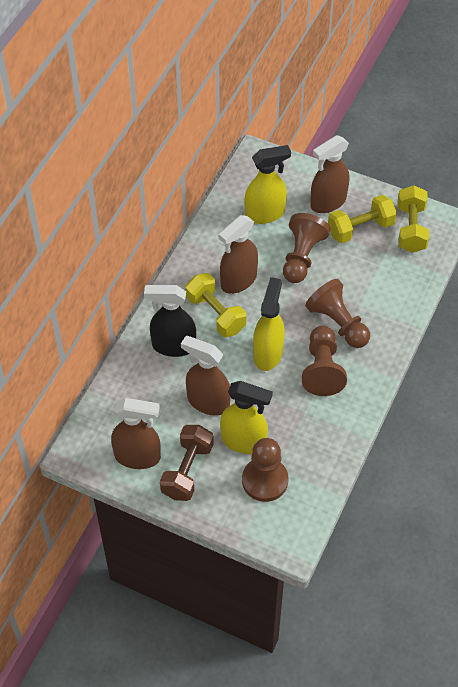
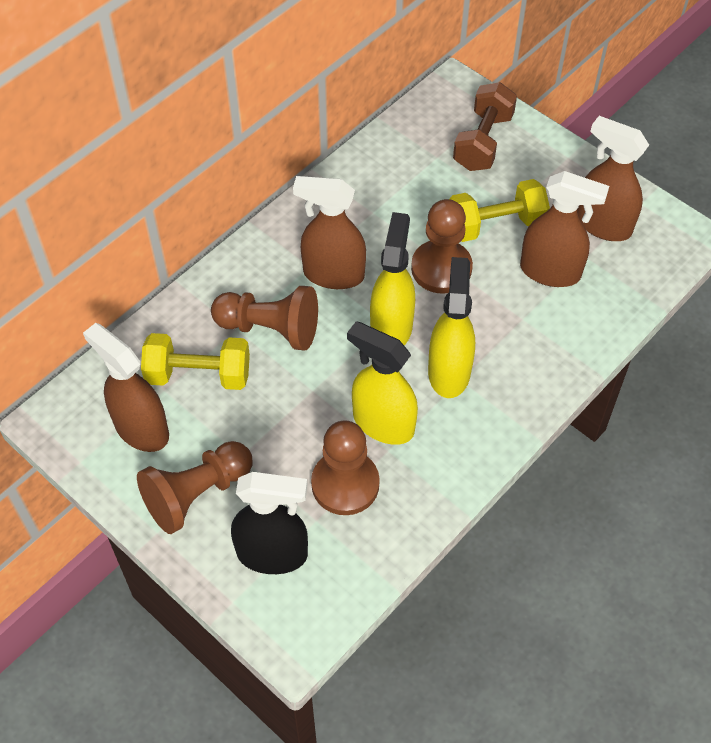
yellow dumbbell: 3 -> 2

